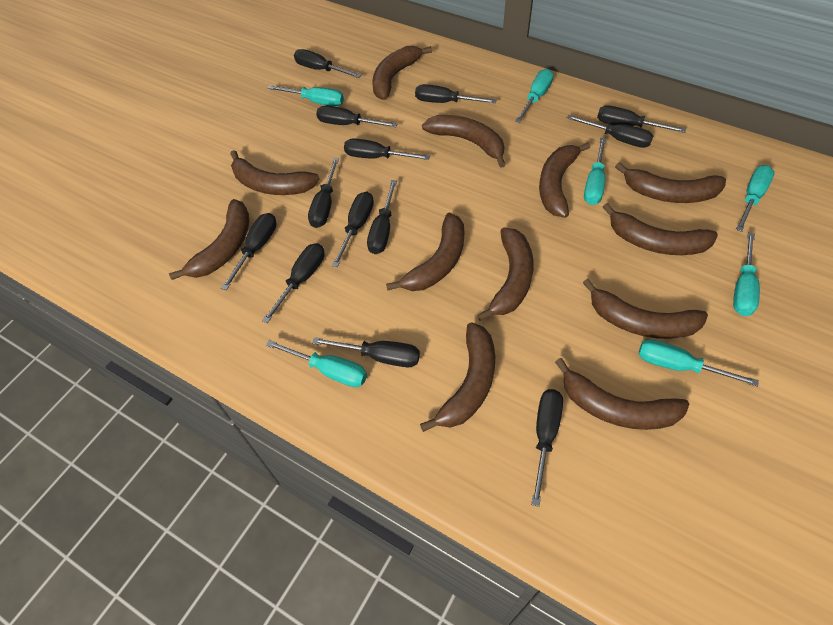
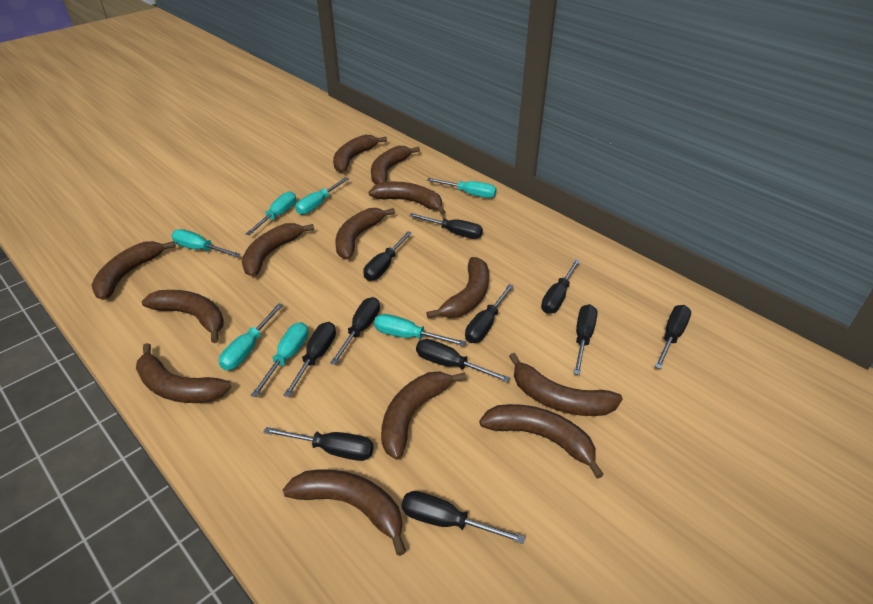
black screwdriver: 13 -> 11
brown banana: 12 -> 13

